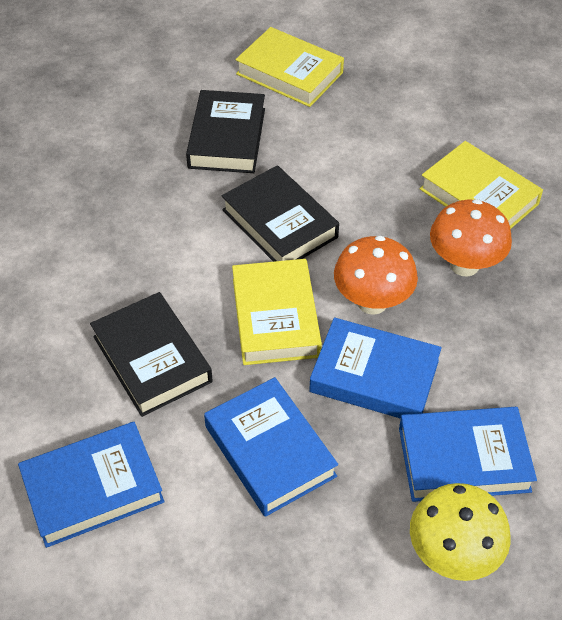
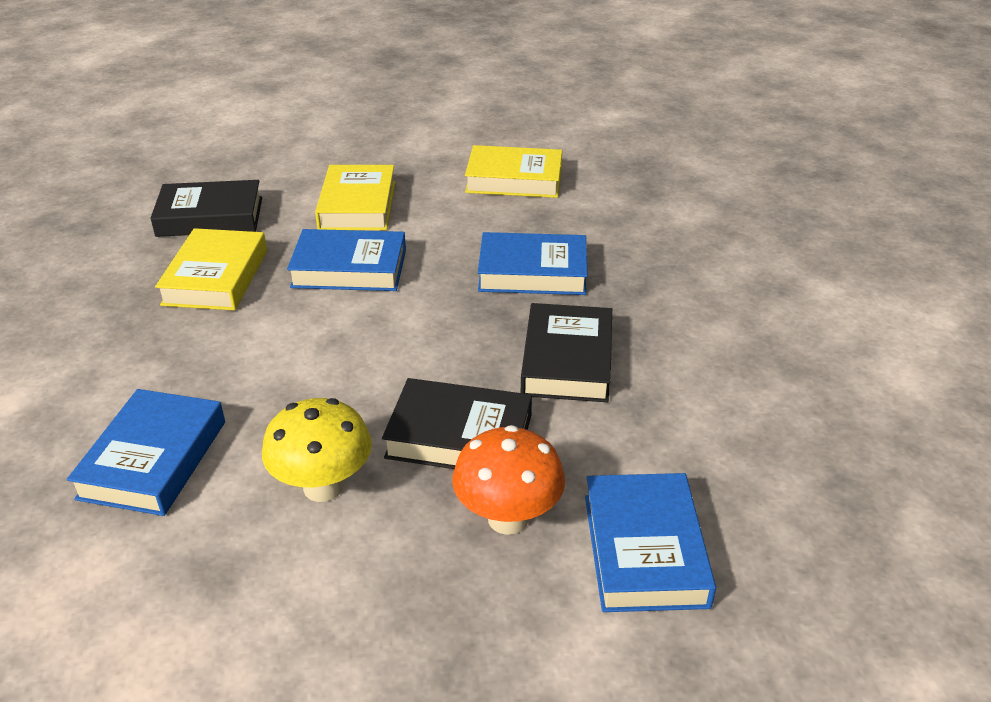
orange mushroom: 2 -> 1

